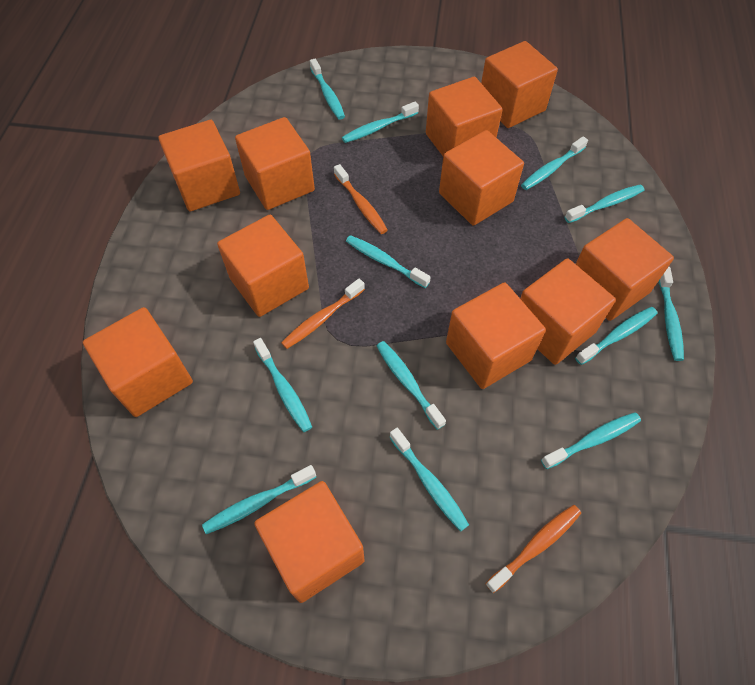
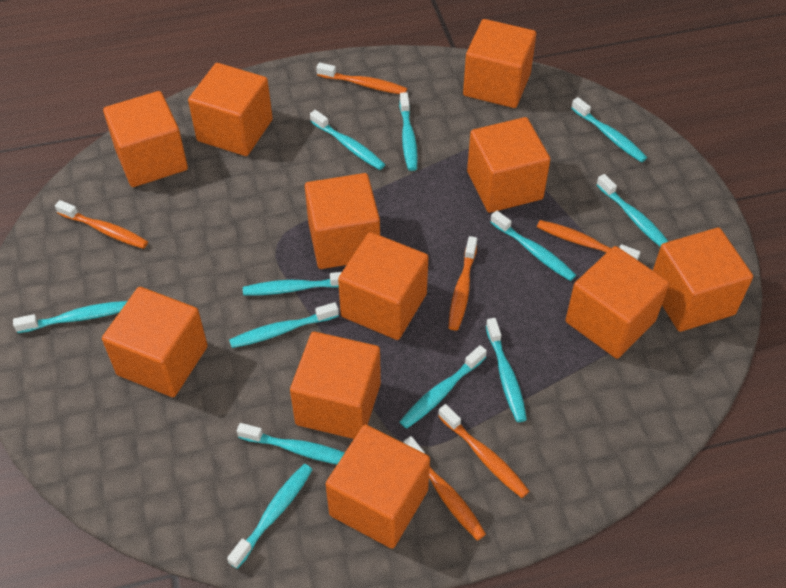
orange toothbrush: 3 -> 6

